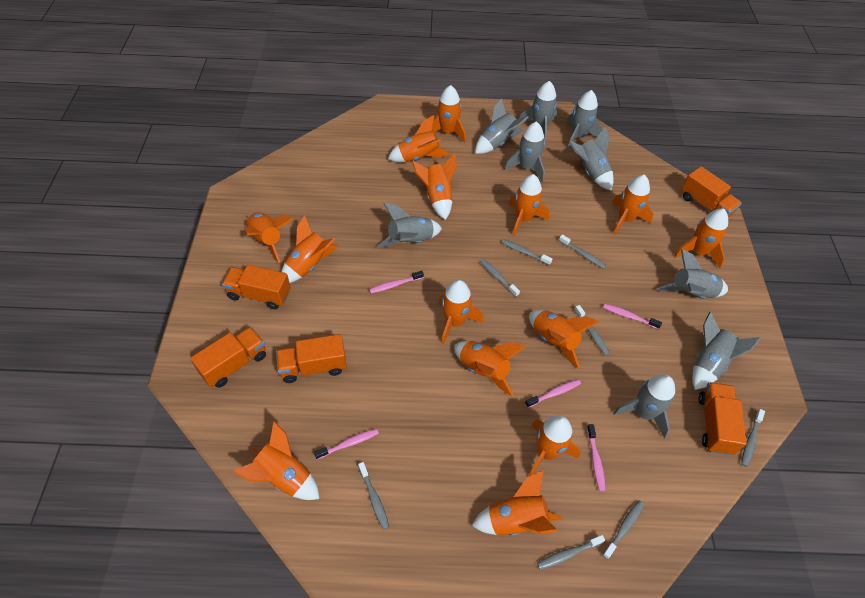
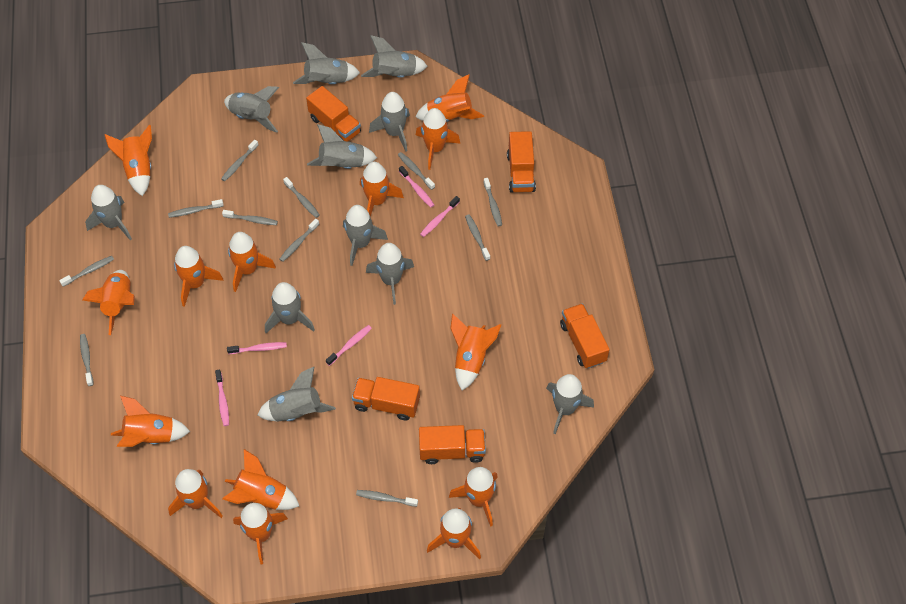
grey rocket: 9 -> 11
grey toothbrush: 8 -> 11

